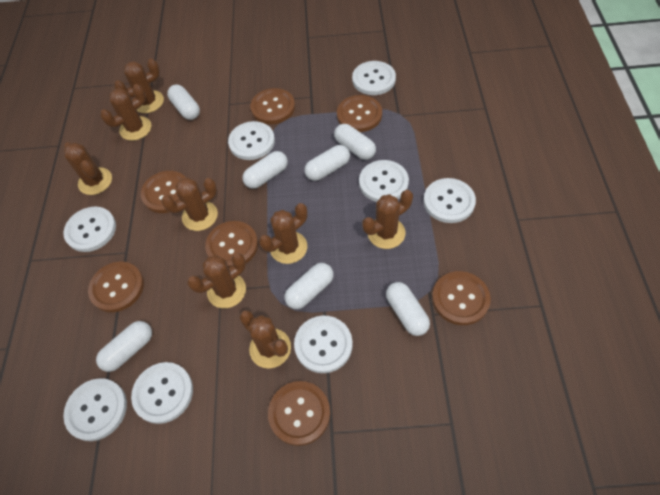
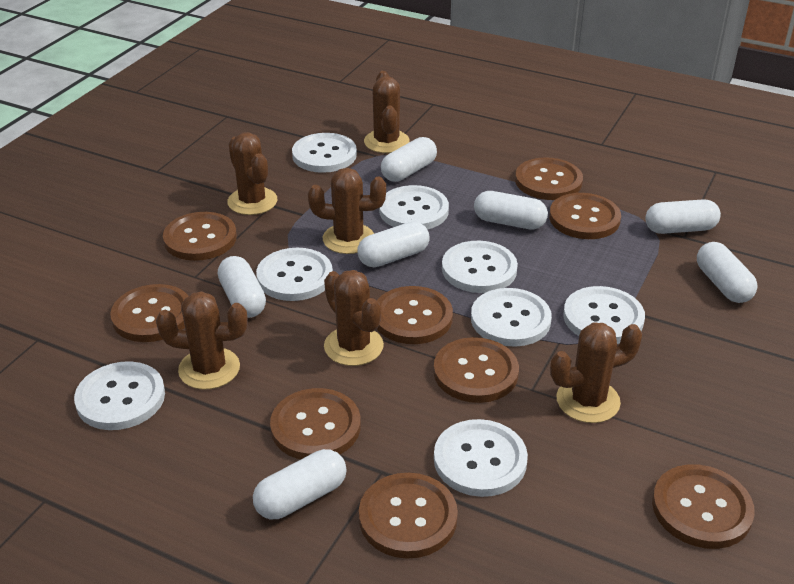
brown button: 7 -> 9
brown cactus: 8 -> 6

